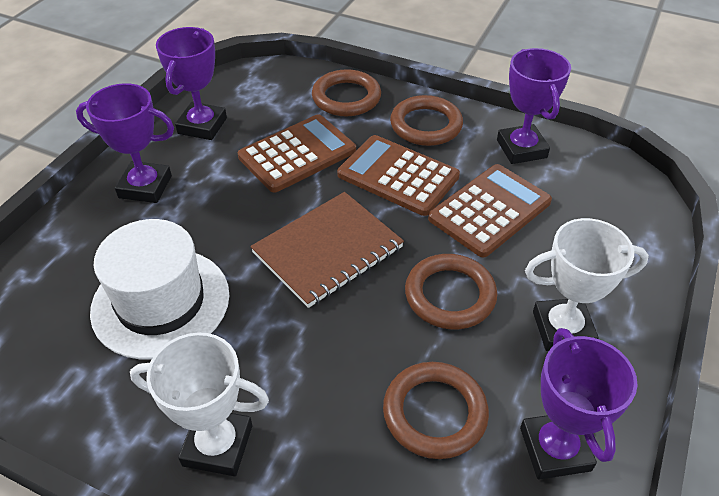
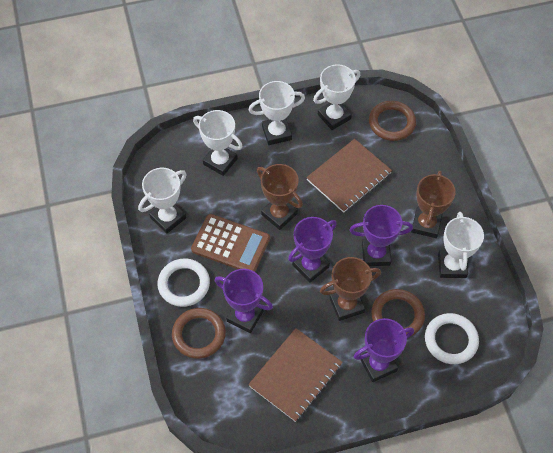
brown calculator: 3 -> 1
brown notebook: 1 -> 2
brown ring: 4 -> 3
brown trophy: 0 -> 3
white hat: 1 -> 0
white ring: 0 -> 2
white trophy: 2 -> 5

